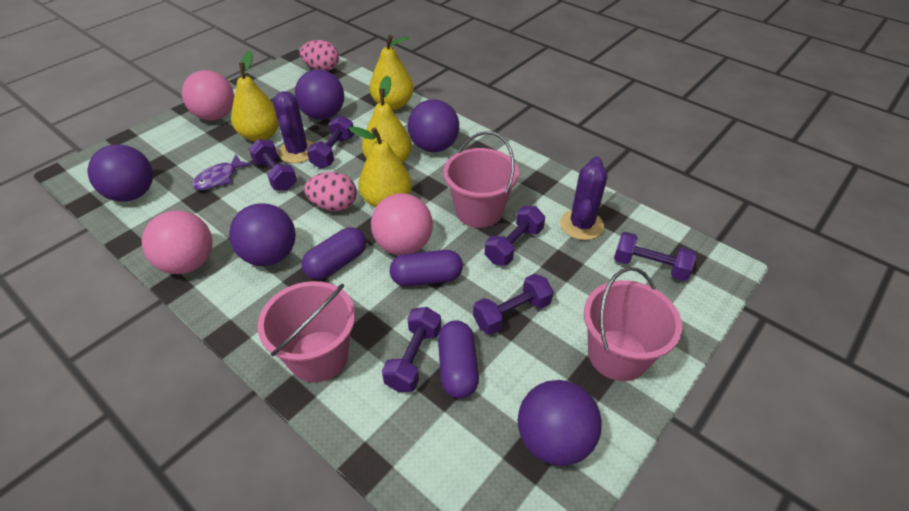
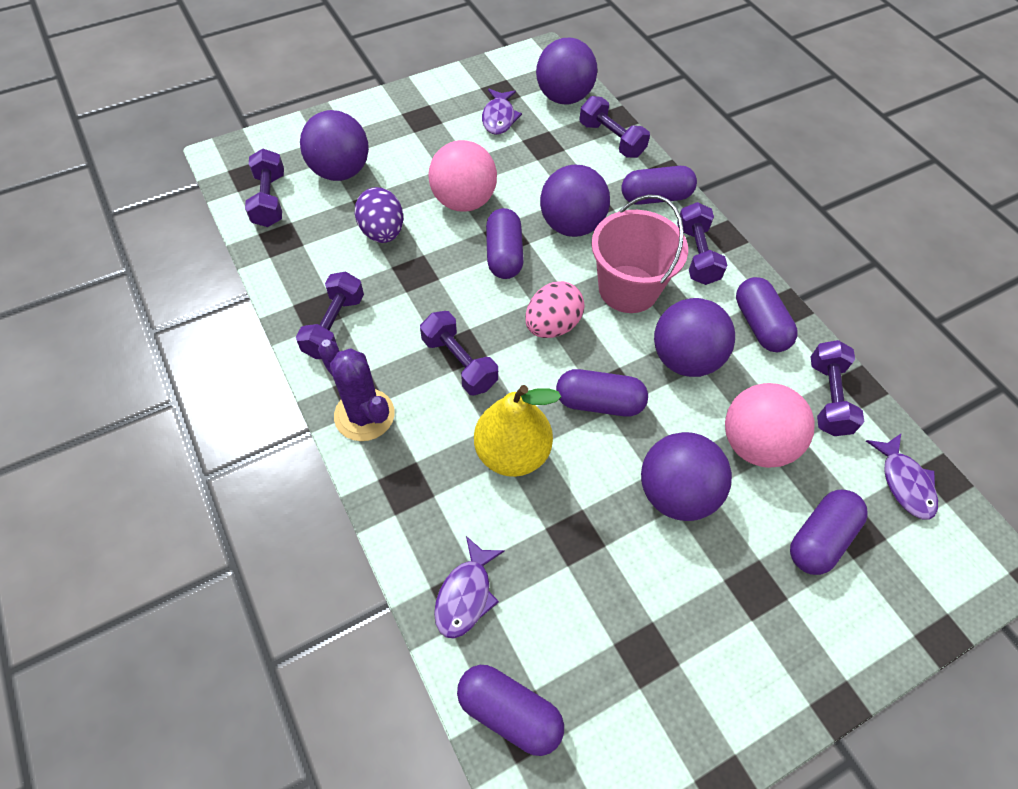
pink ball: 3 -> 2
pink bucket: 3 -> 1
pink egg: 2 -> 1
purple cactus: 2 -> 1
purple capsule: 3 -> 6
purple egg: 0 -> 1
purple fish: 1 -> 3
yellow pear: 4 -> 1

